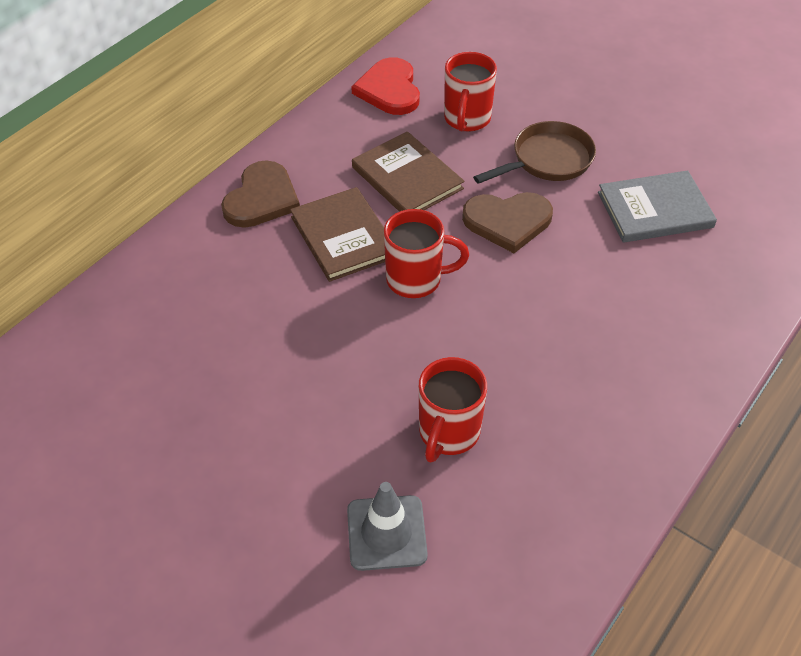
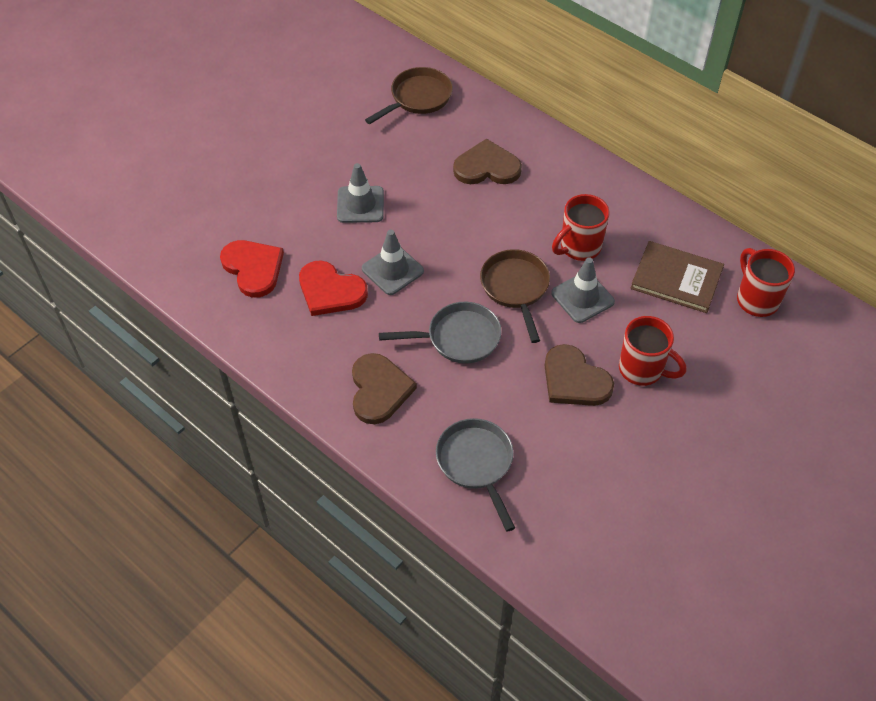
brown book: 2 -> 1
brown heart: 2 -> 3
brown pan: 1 -> 2
grey book: 1 -> 0
grey pan: 0 -> 2
grey traffic cone: 1 -> 3
red heart: 1 -> 2

